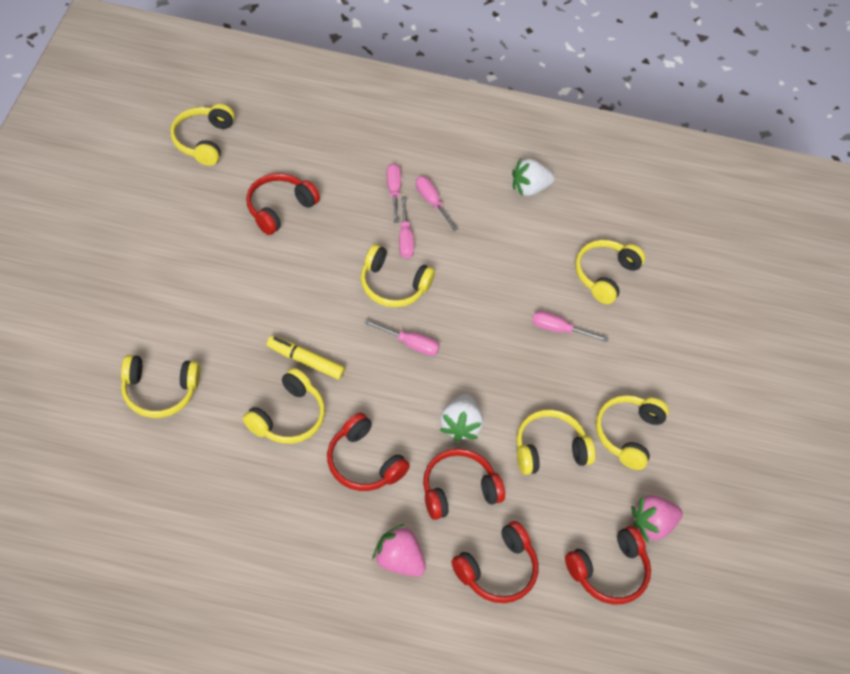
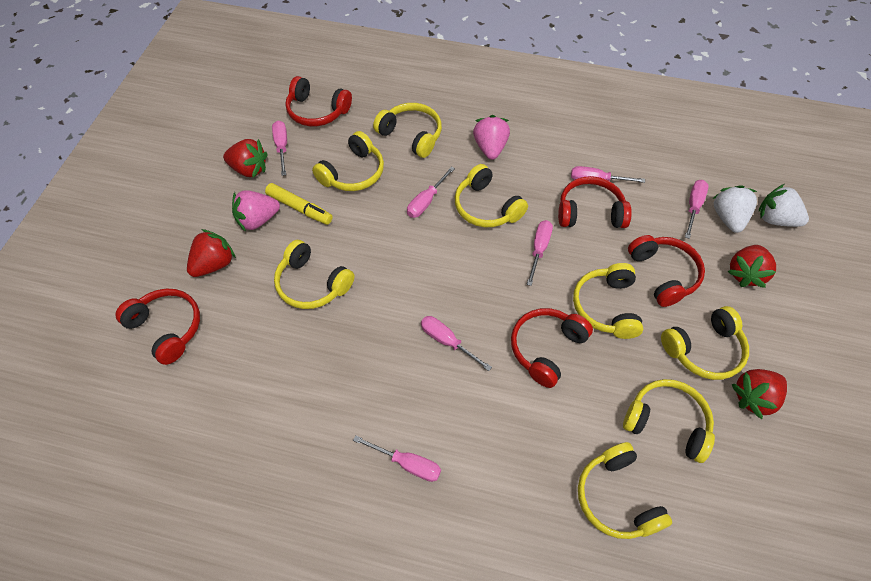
pink screwdriver: 5 -> 7
red strawberry: 0 -> 4
yellow headphones: 7 -> 8

